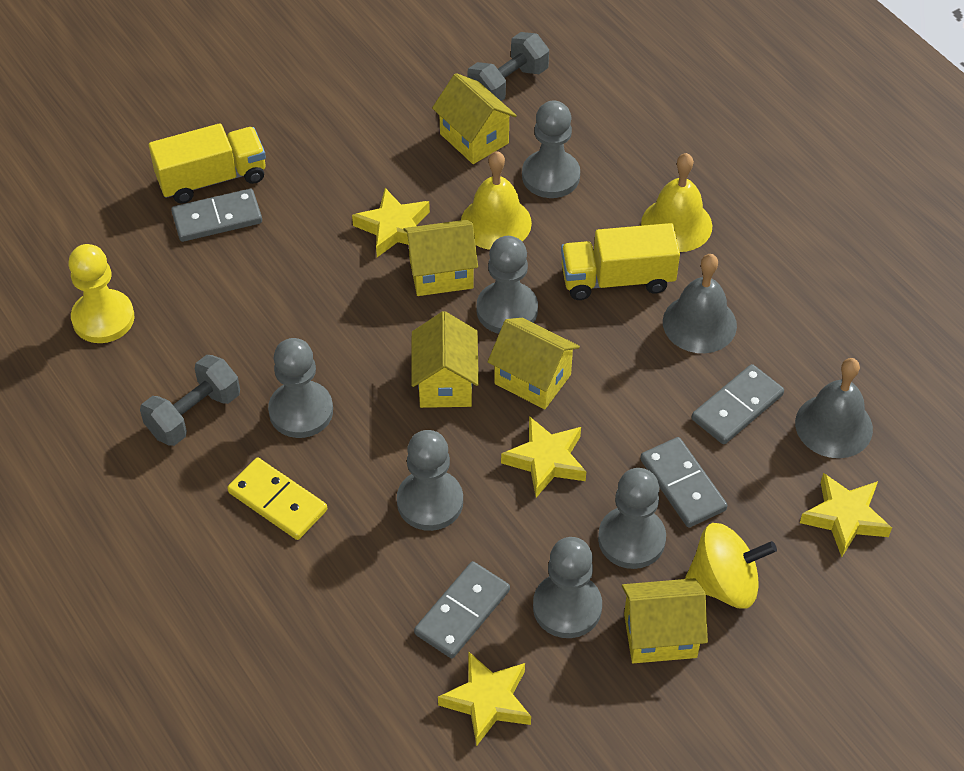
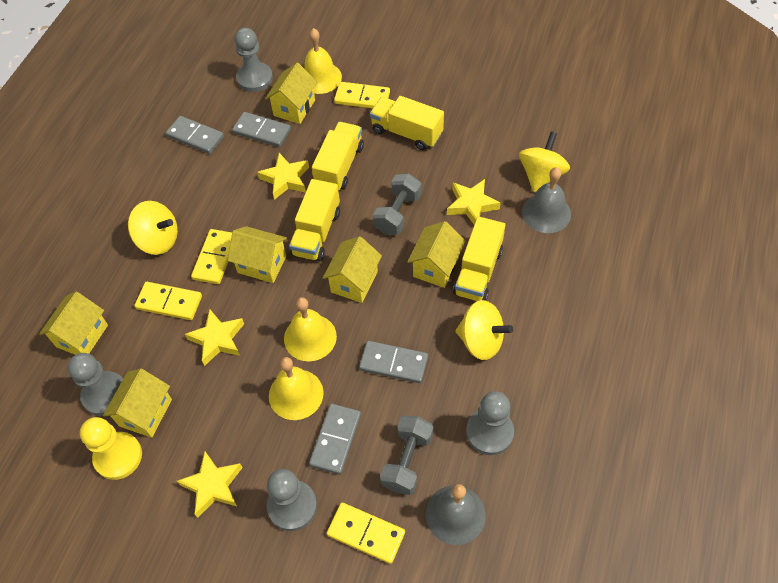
grey pawn: 6 -> 4
yellow bell: 2 -> 3
yellow domino: 1 -> 4
yellow house: 5 -> 6
yellow spinning top: 1 -> 3
yellow truck: 2 -> 4

